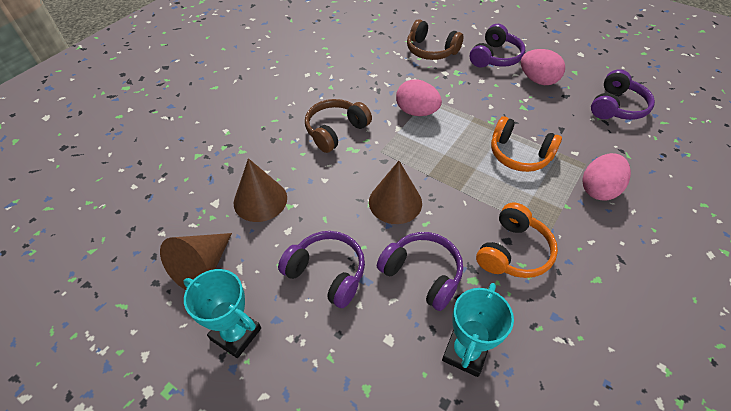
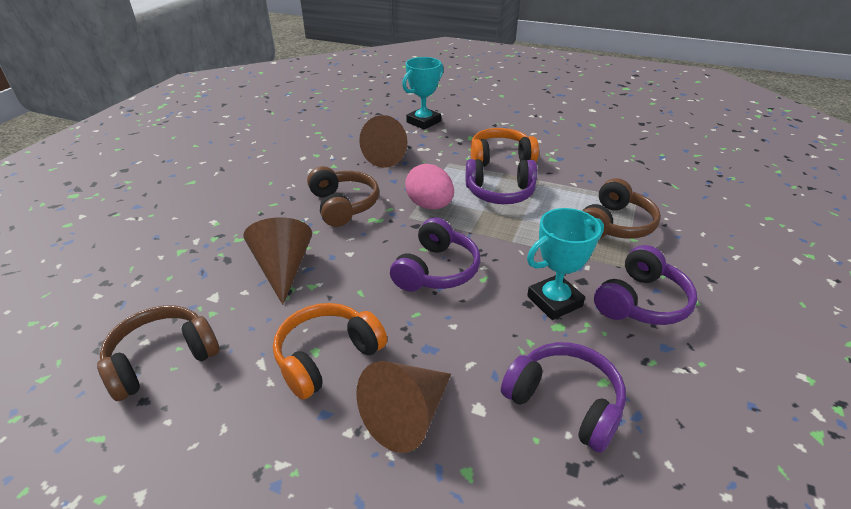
brown headphones: 2 -> 3
pink egg: 3 -> 1

